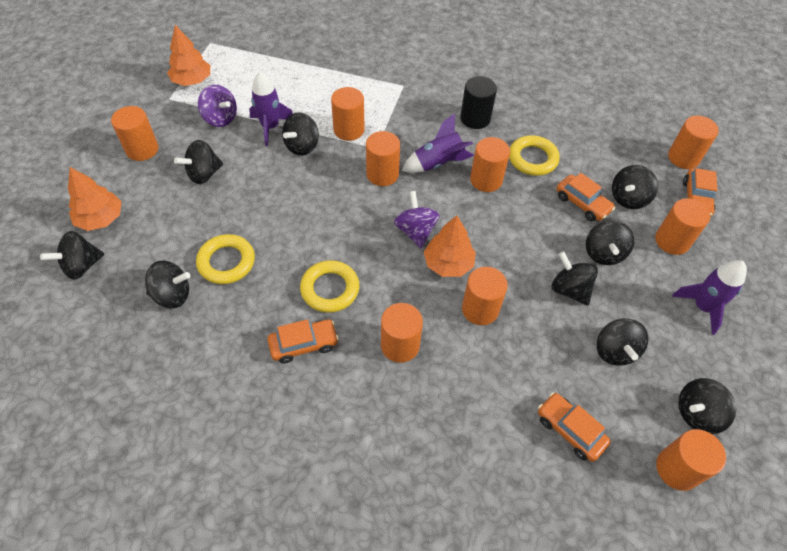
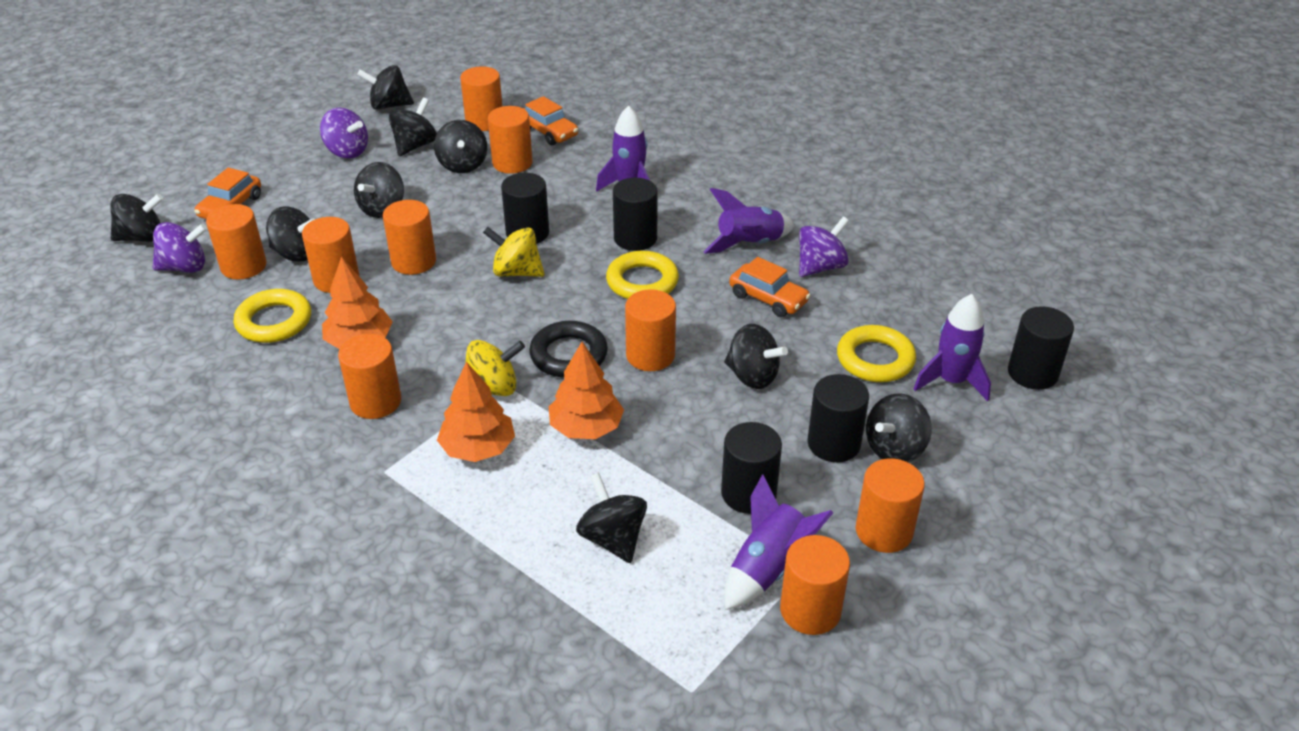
black cylinder: 1 -> 5
black ring: 0 -> 1
orange car: 4 -> 3
purple rocket: 3 -> 4
purple spinning top: 2 -> 3
yellow spinning top: 0 -> 2

